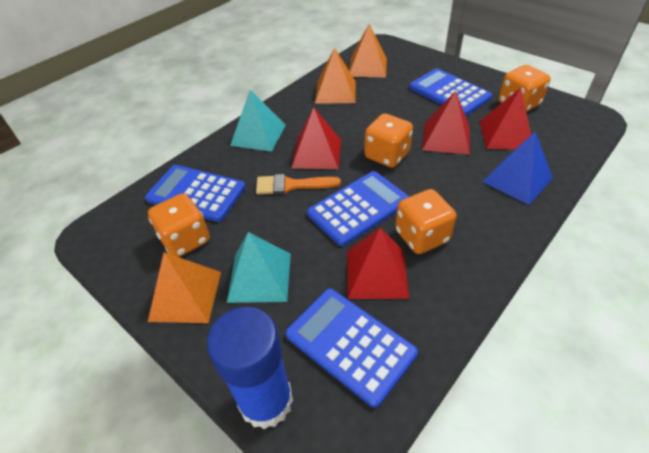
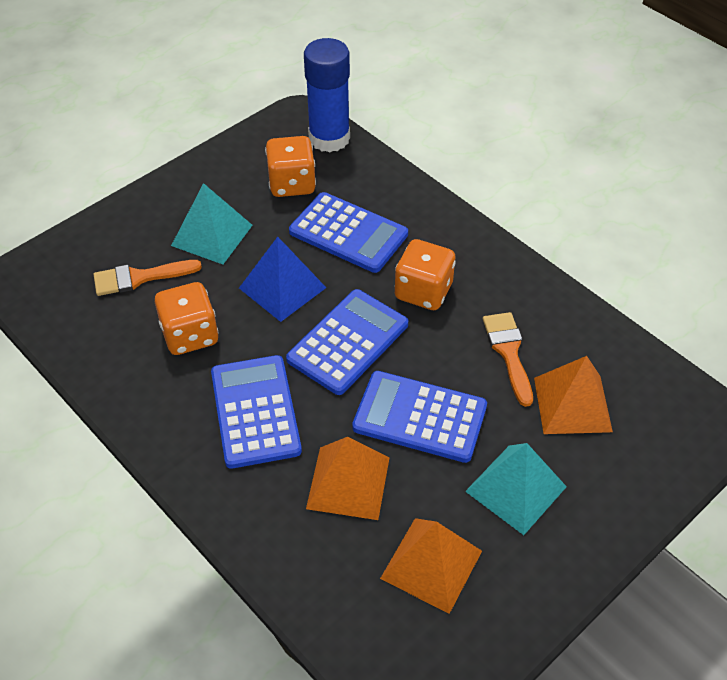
orange brush: 1 -> 2
orange dice: 4 -> 3
red pyramid: 4 -> 0

